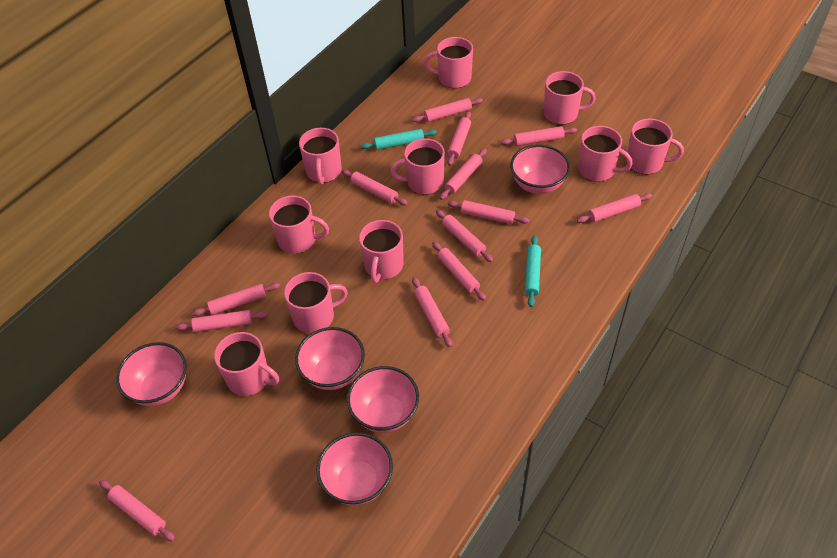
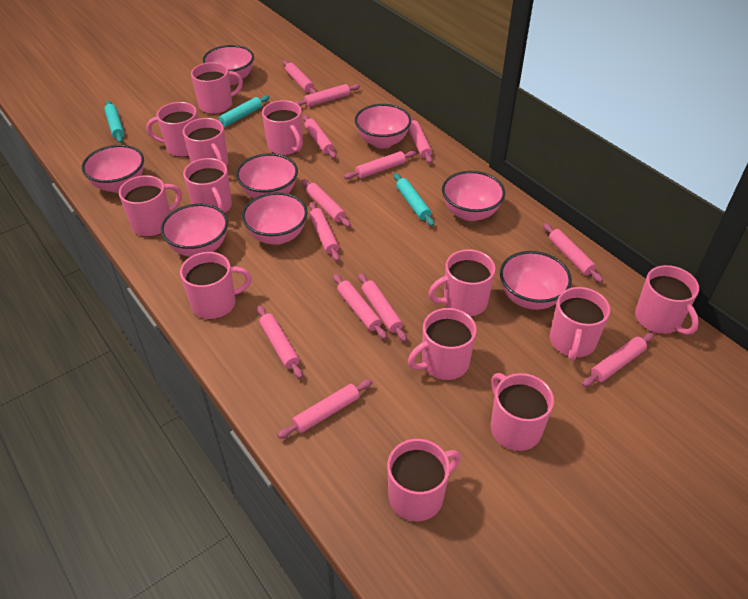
pink bowl: 5 -> 8
pink mug: 10 -> 13
turquoise rolling pin: 2 -> 3

